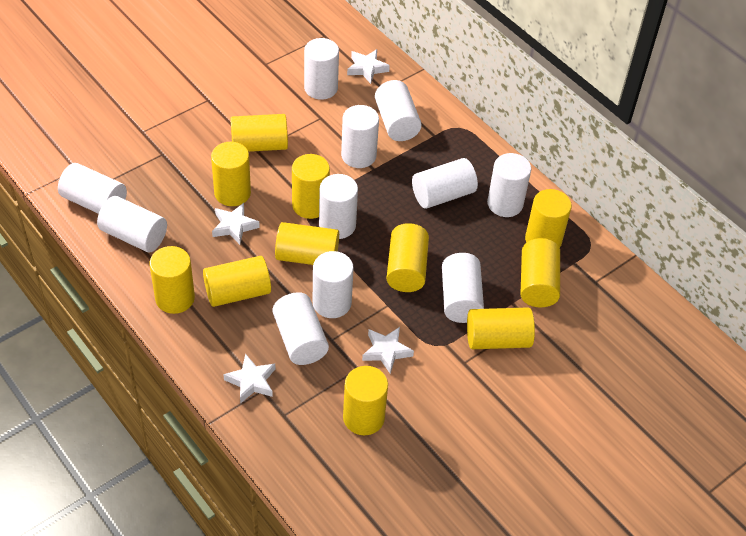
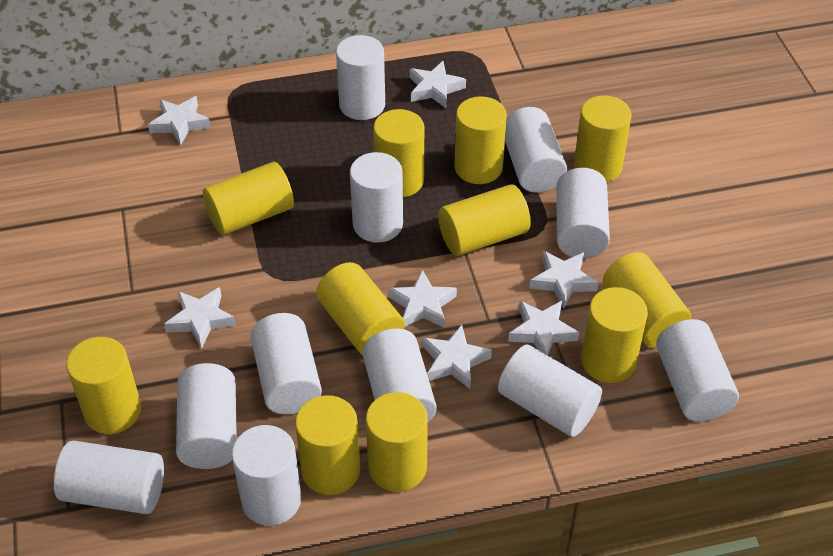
white star: 4 -> 7

